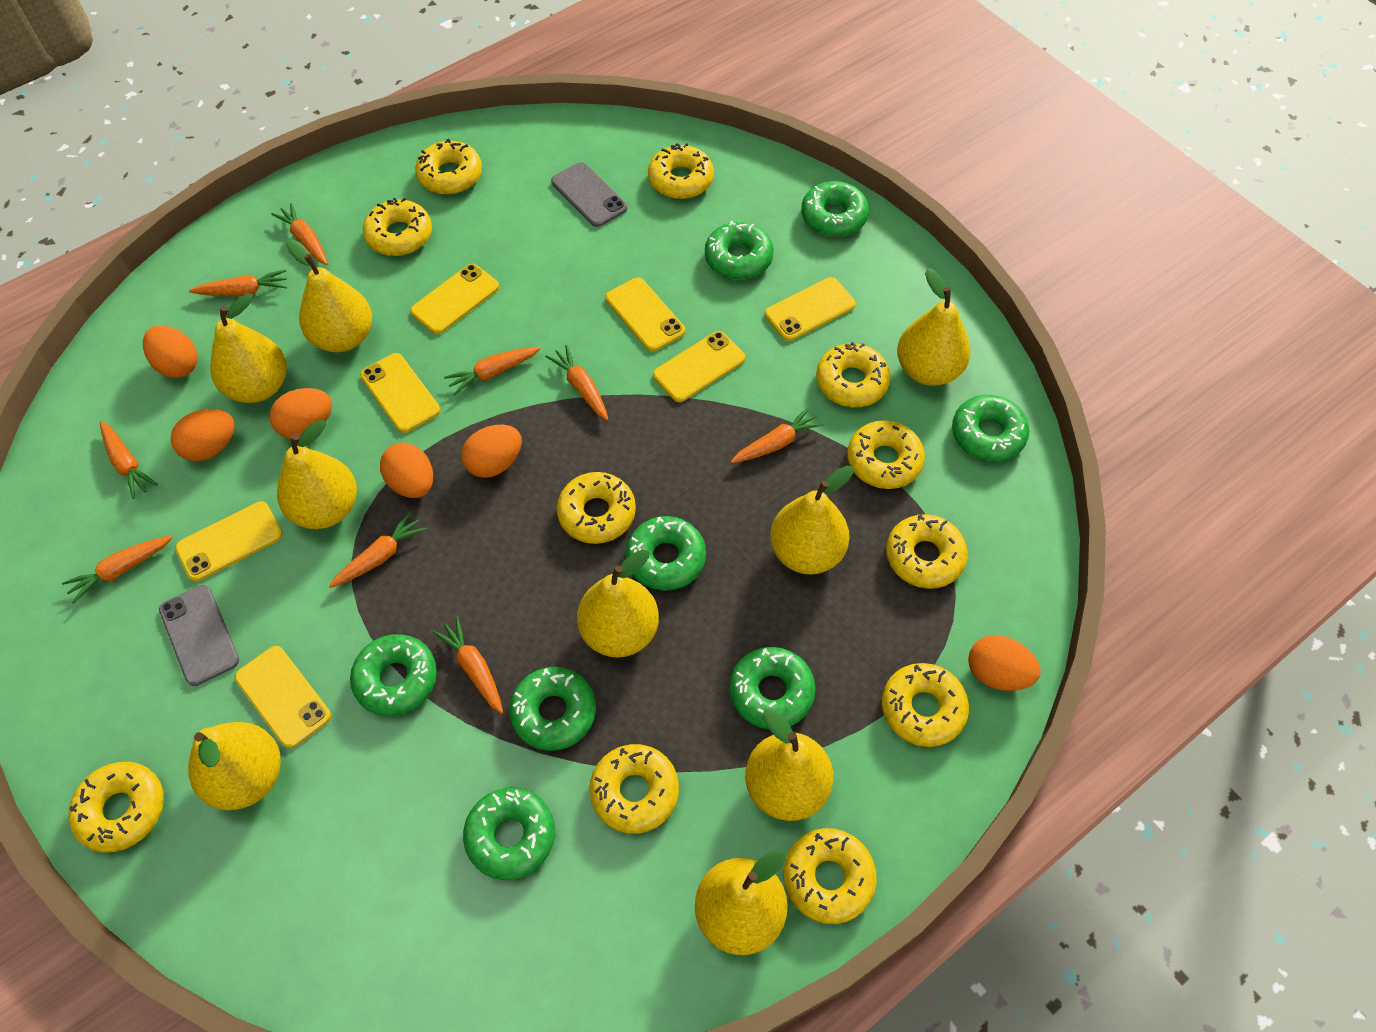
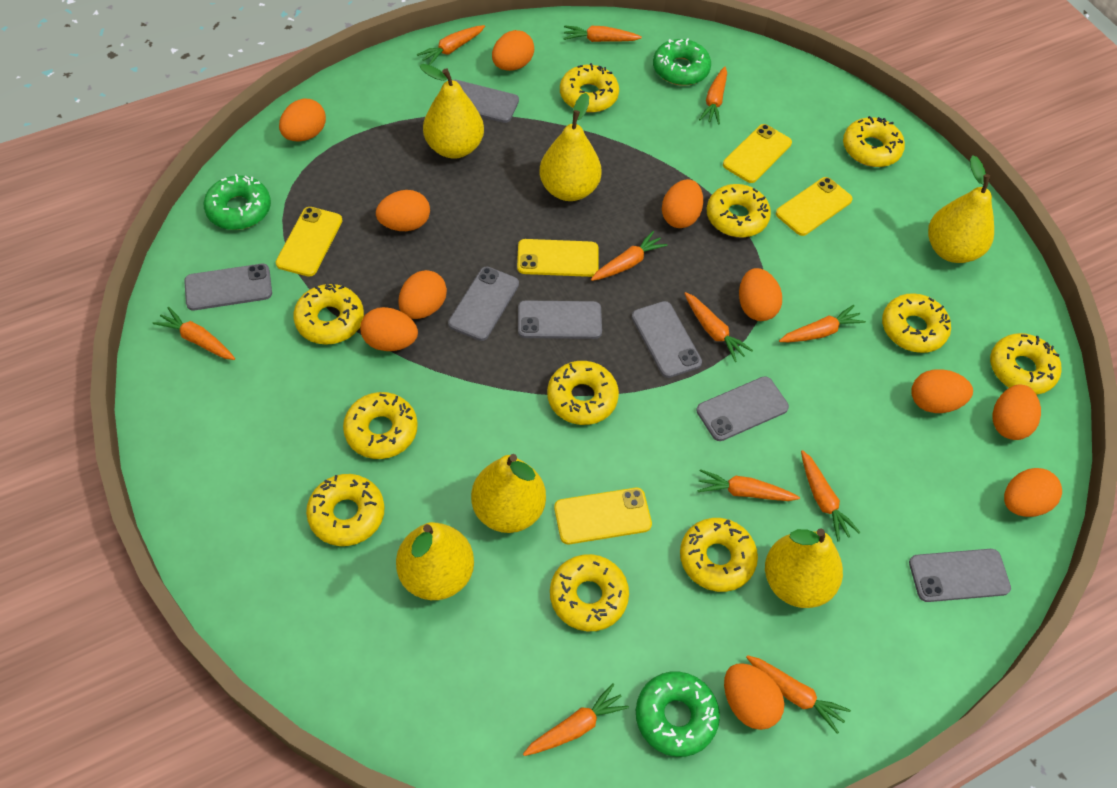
green donut: 8 -> 3
grey phone: 2 -> 7
orange carrot: 9 -> 11
orange egg: 6 -> 11
yellow pear: 9 -> 6
yellow phone: 7 -> 5

